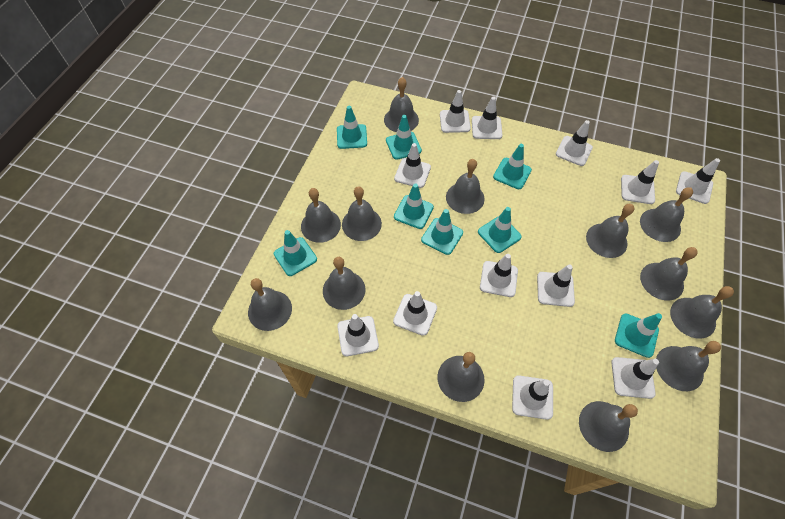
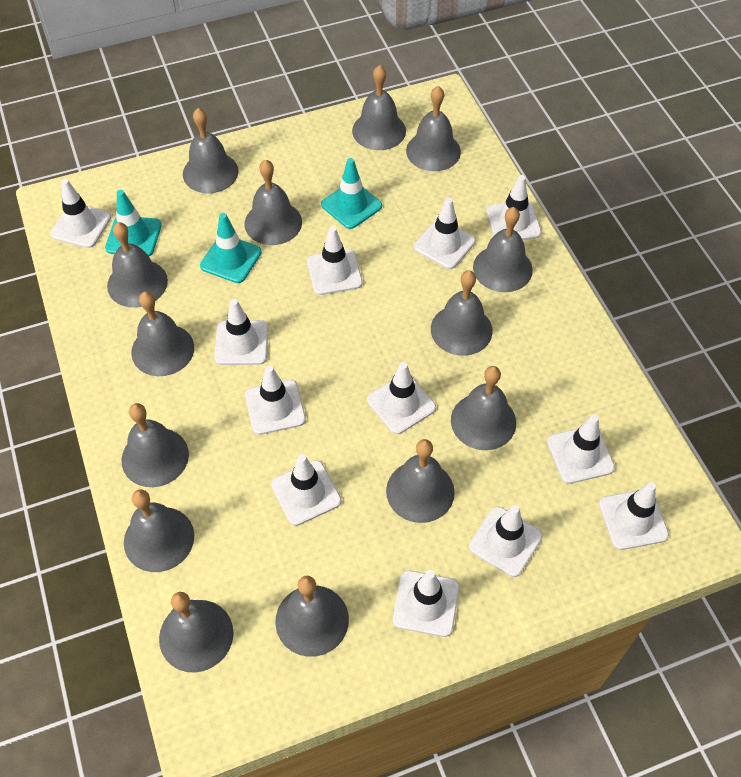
grey bell: 13 -> 14
turquoise traffic cone: 8 -> 3

